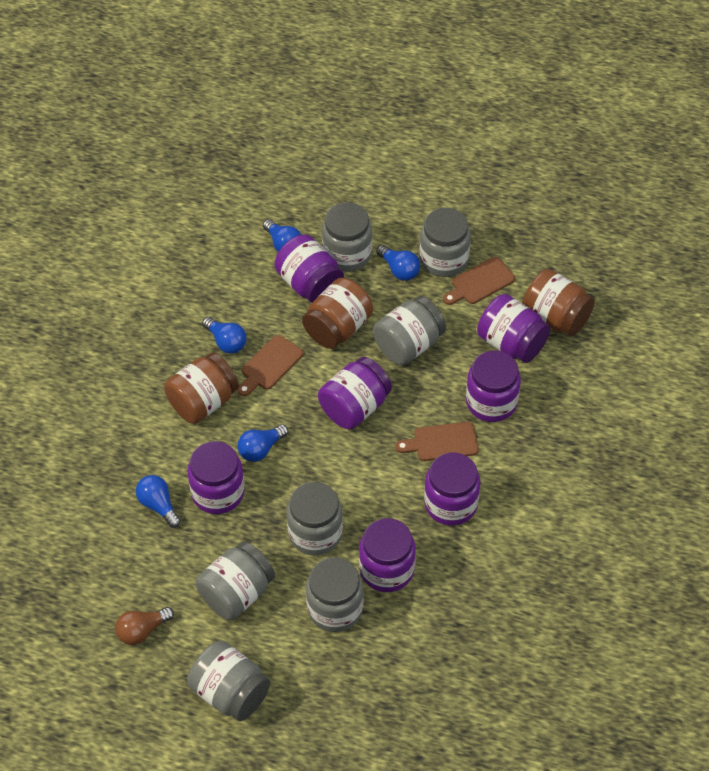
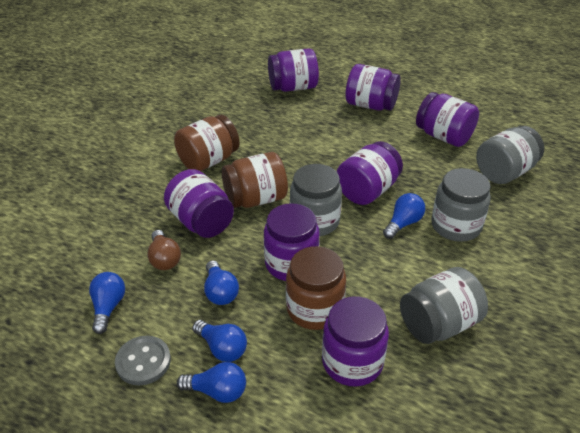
brown cutting board: 3 -> 0
grey button: 0 -> 1
grey jar: 7 -> 4

